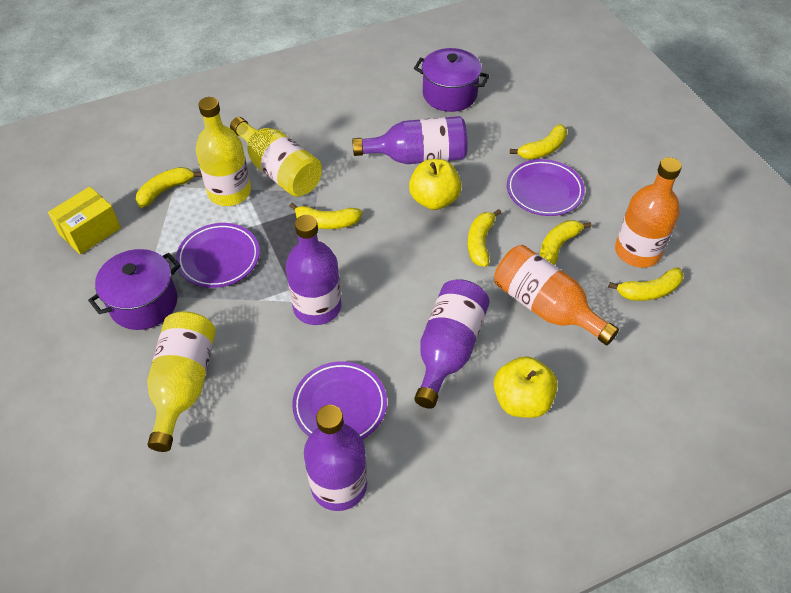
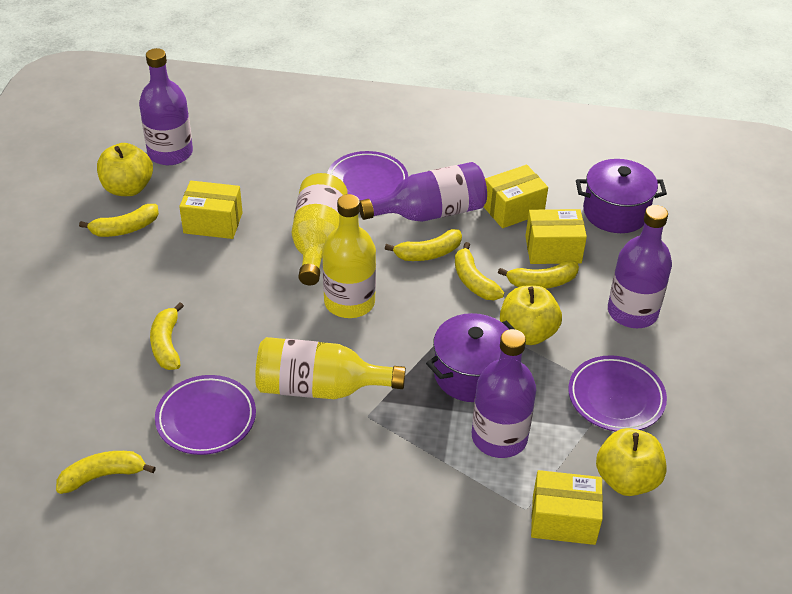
orange bottle: 2 -> 0
yellow apple: 2 -> 3
yellow box: 1 -> 4

